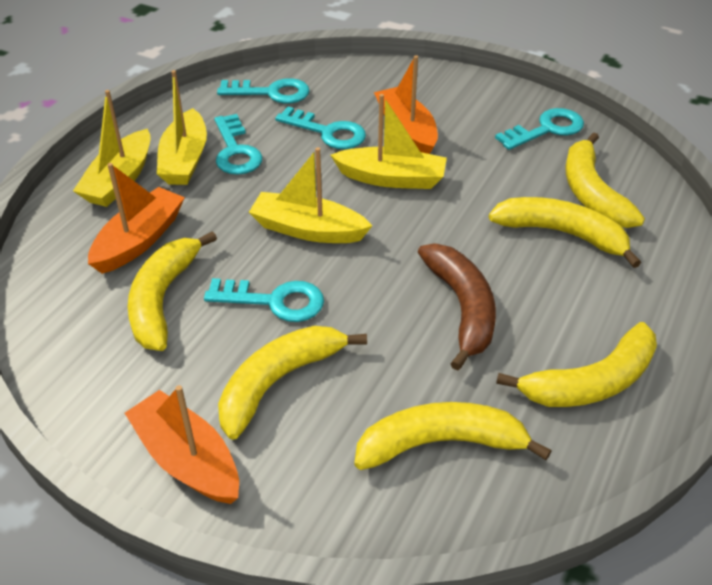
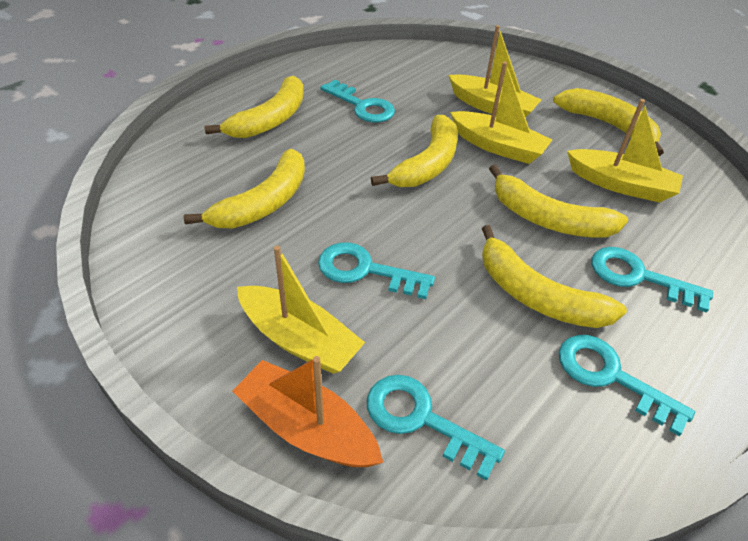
brown banana: 1 -> 0
orange boat: 3 -> 1

